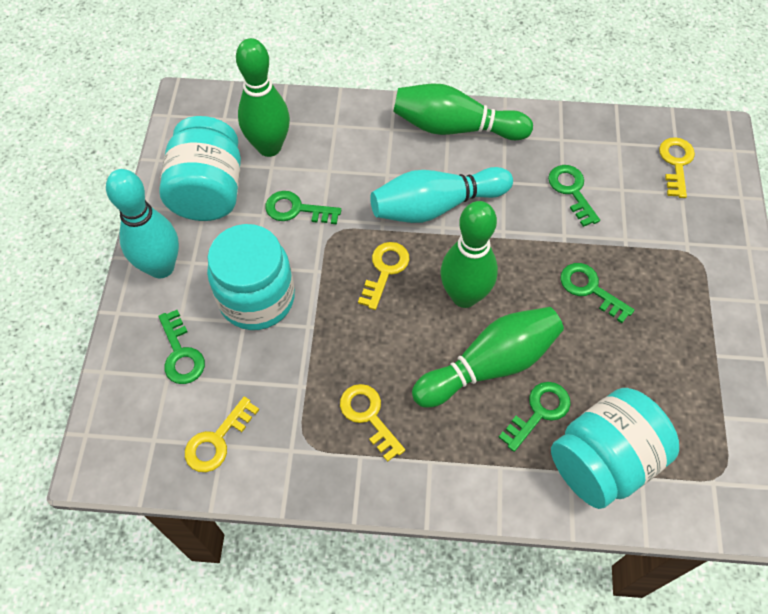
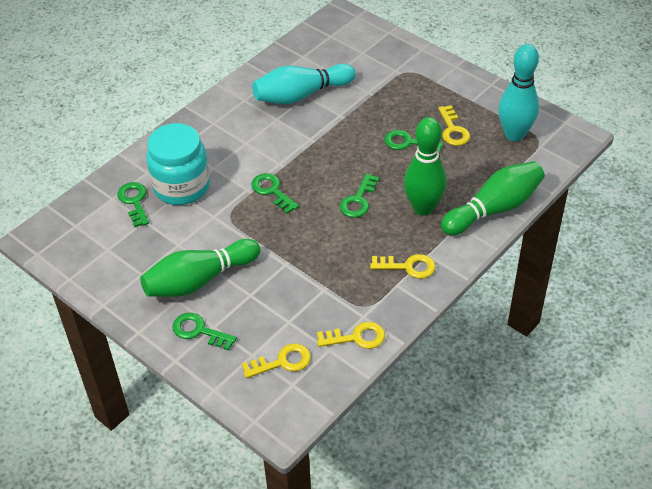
green bowling pin: 4 -> 3
turquoise jar: 3 -> 1

